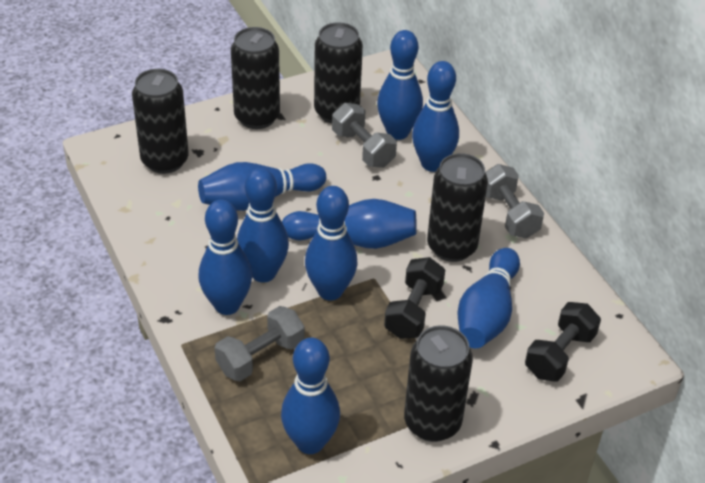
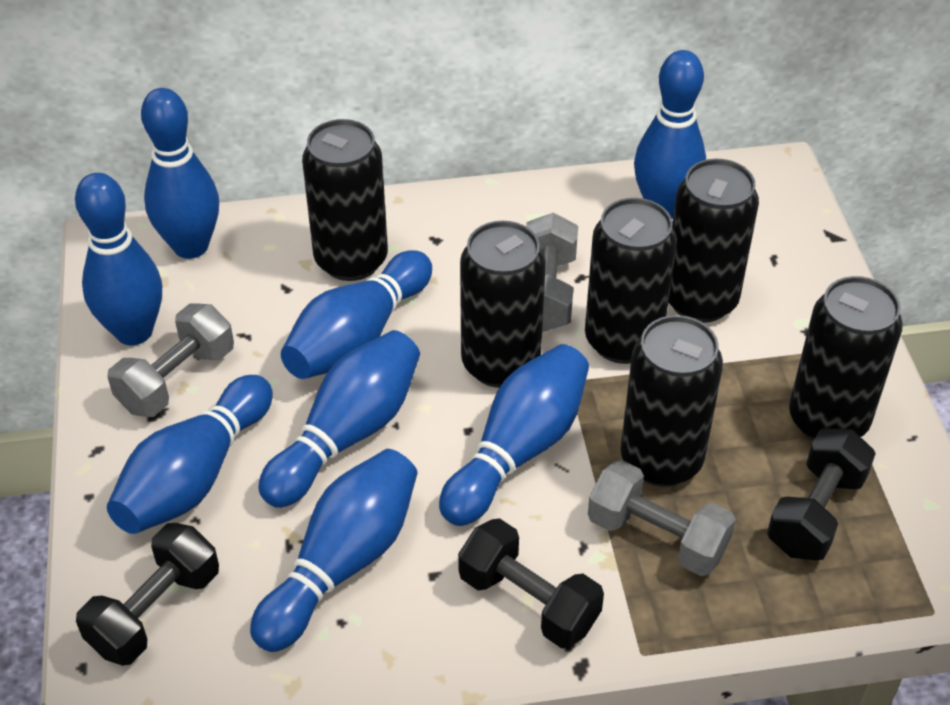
black can: 5 -> 6
black dumbbell: 2 -> 3
blue bowling pin: 9 -> 8

